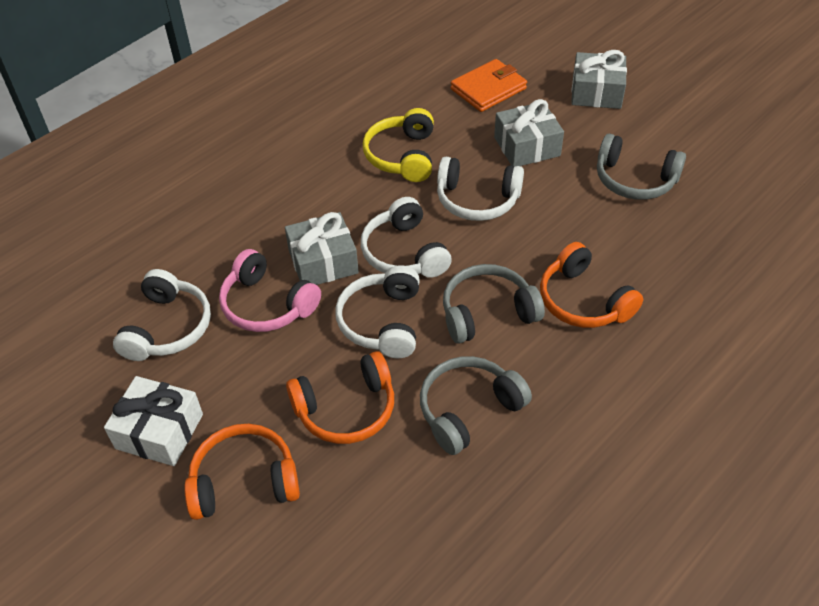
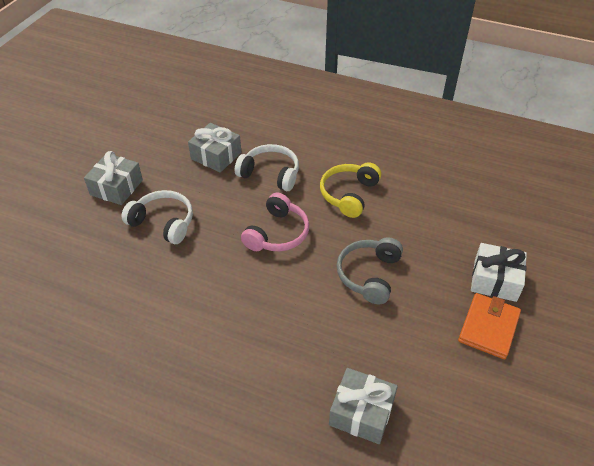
grey headphones: 3 -> 1
orange headphones: 3 -> 0
white headphones: 4 -> 2

